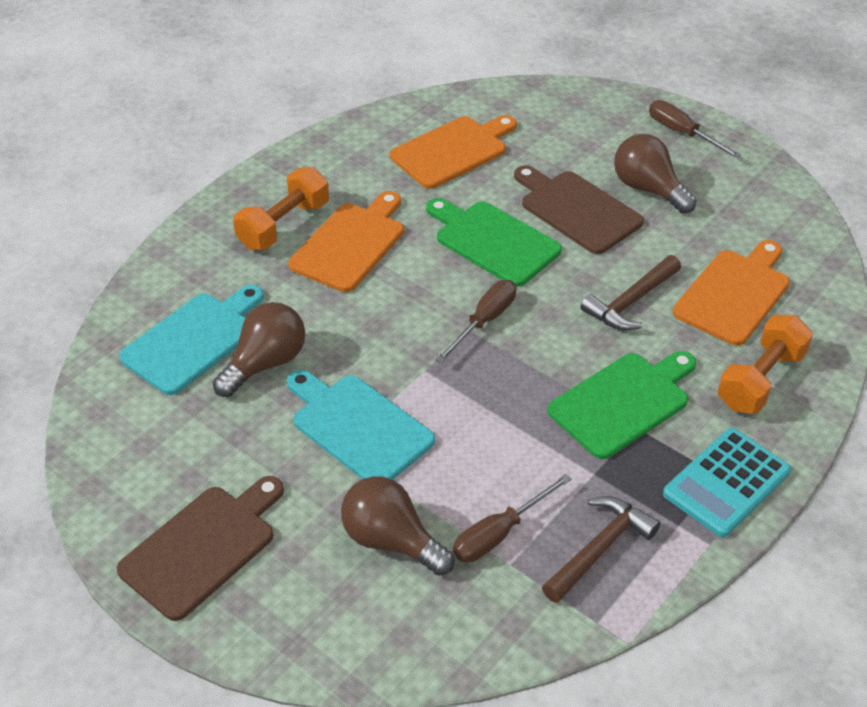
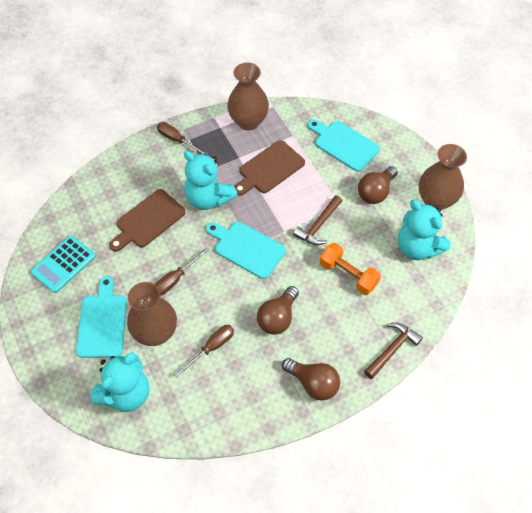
brown vase: 0 -> 3
green cutting board: 2 -> 0
orange cutting board: 3 -> 0
orange dumbbell: 2 -> 1
turquoise cutting board: 2 -> 3
turquoise teddy bear: 0 -> 3

